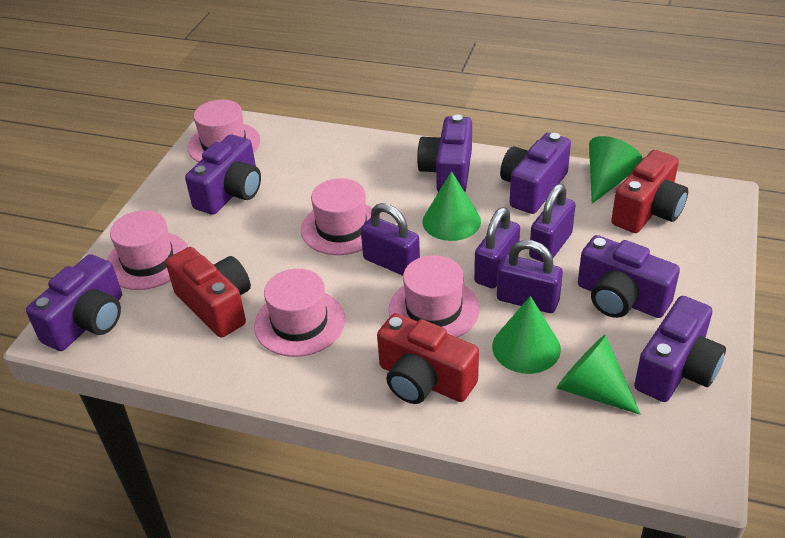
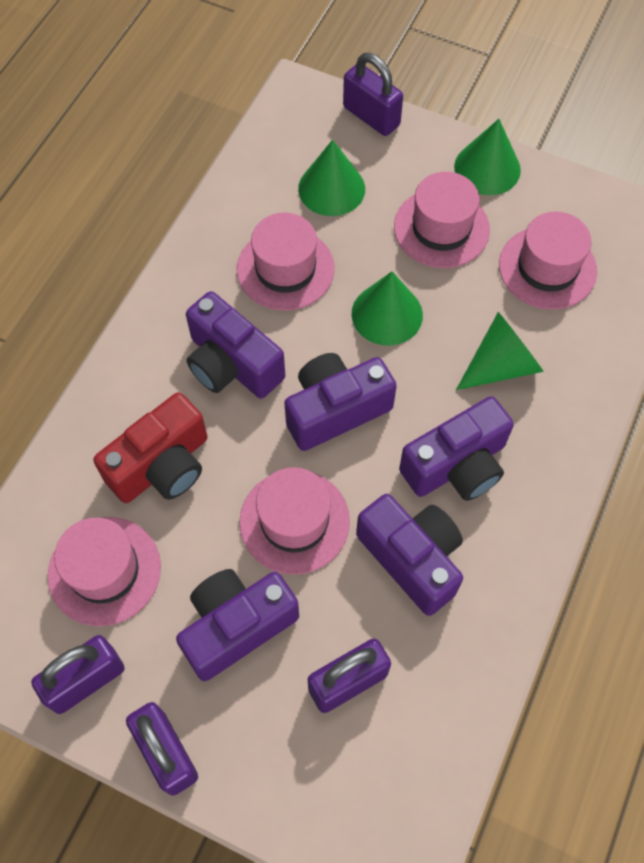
purple camera: 6 -> 5
red camera: 3 -> 1

